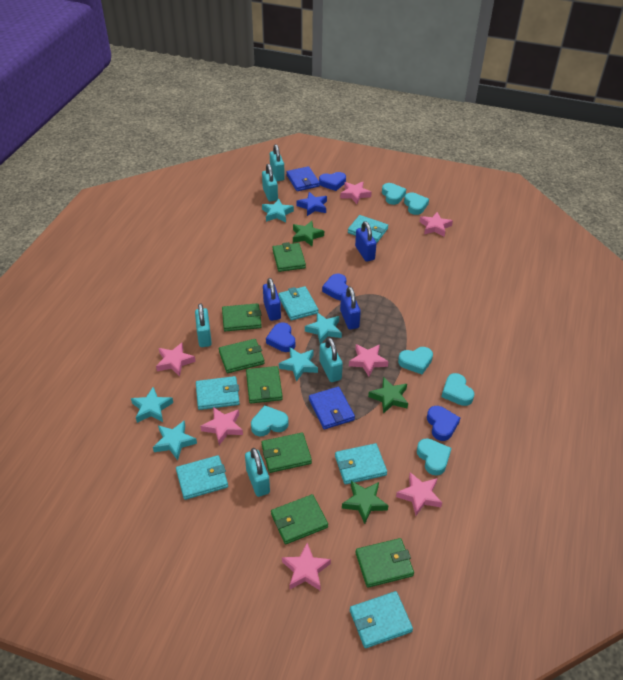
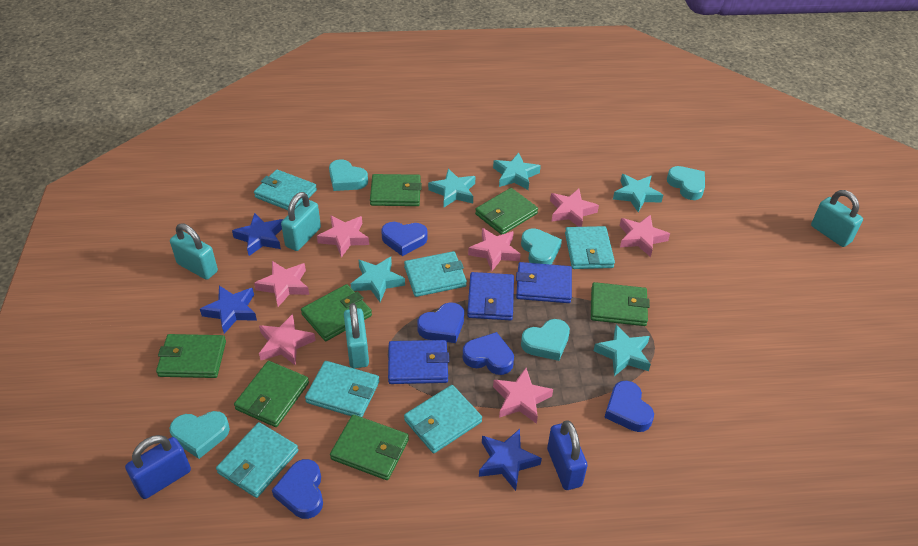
blue heart: 4 -> 5
blue padlock: 3 -> 2
blue star: 1 -> 3
blue wallet: 2 -> 3
green star: 3 -> 0
turquoise heart: 6 -> 5
turquoise padlock: 5 -> 4

